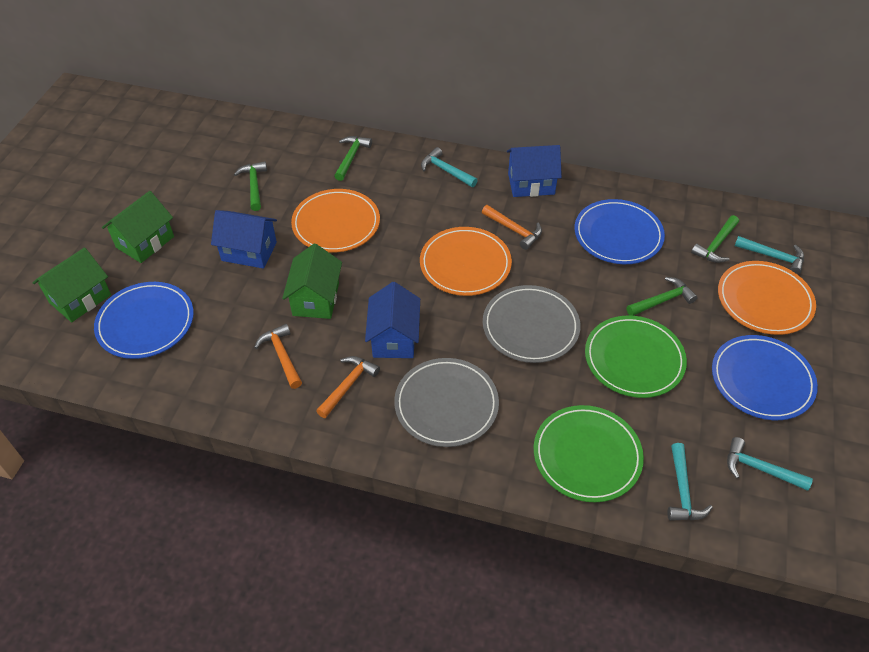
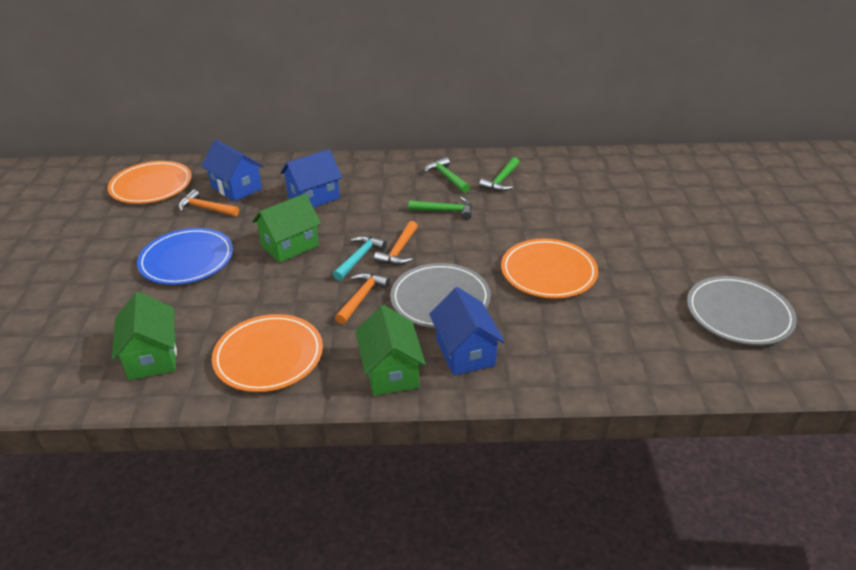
blue plate: 3 -> 1
green hammer: 4 -> 3
green plate: 2 -> 0
turquoise hammer: 4 -> 1

